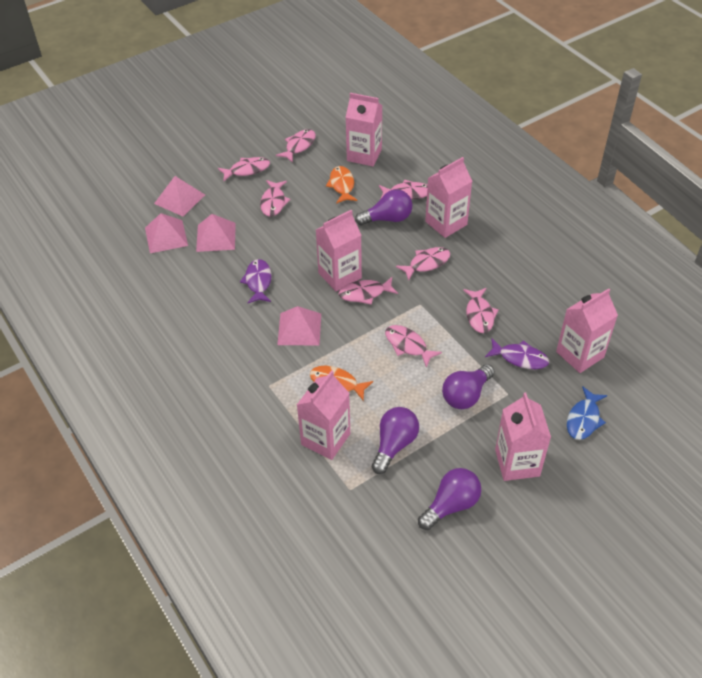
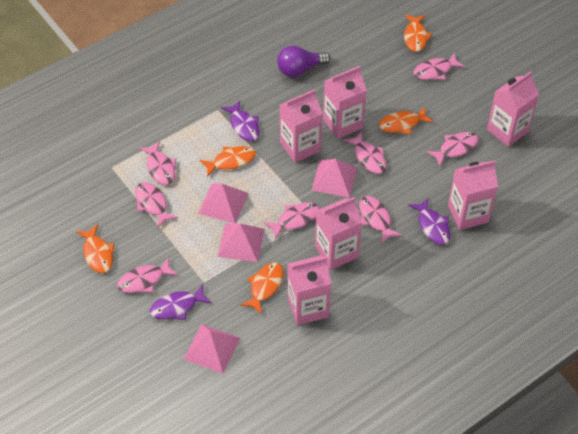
blue fish: 1 -> 0
orange fish: 2 -> 5
purple fish: 2 -> 3
purple light bulb: 4 -> 1

